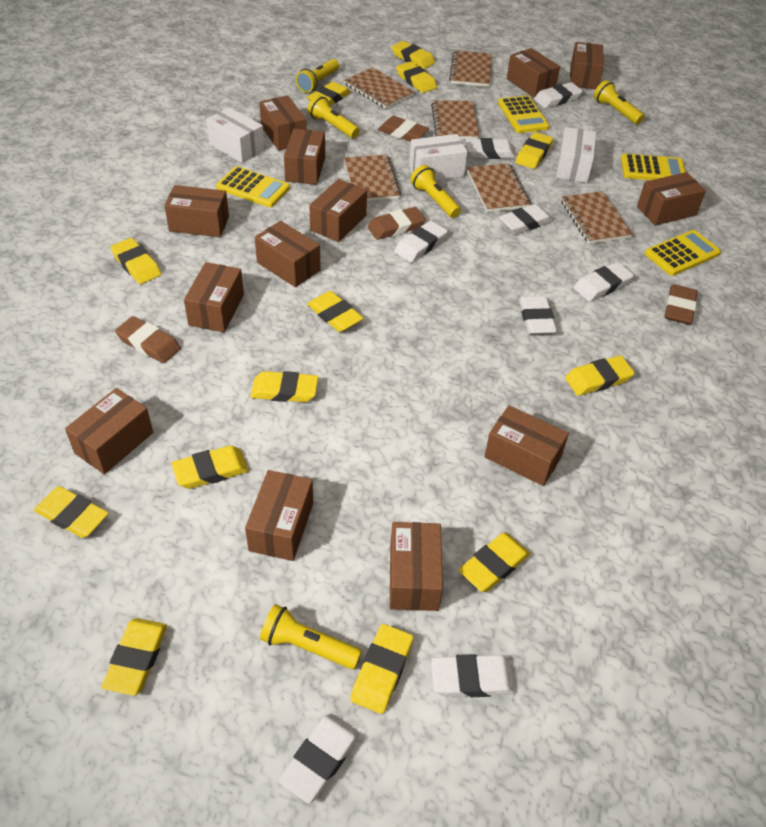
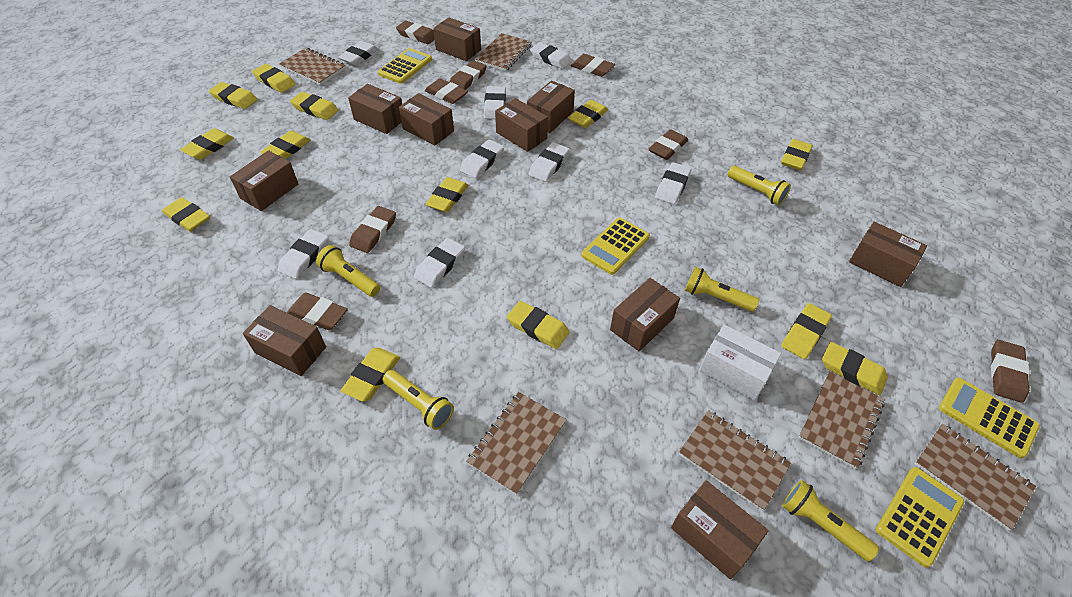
brown box: 13 -> 10
brown eraser: 4 -> 8
white box: 3 -> 1

